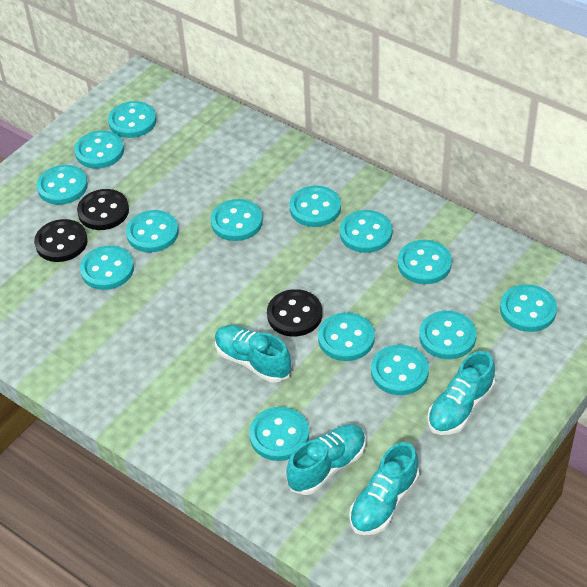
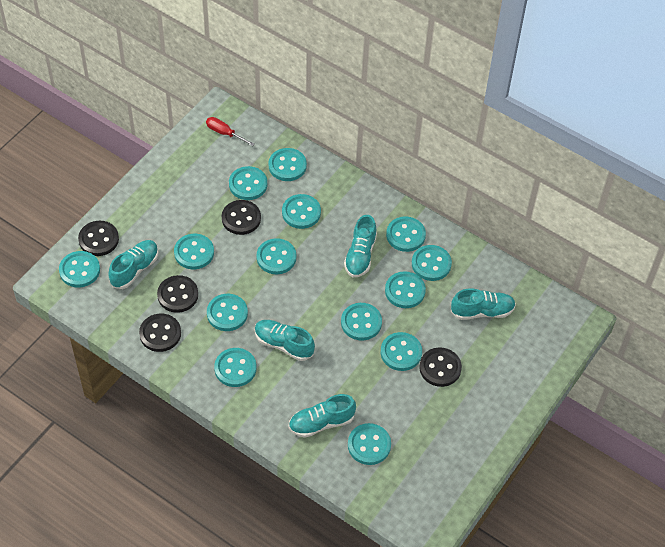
black button: 3 -> 5
red screwdriver: 0 -> 1
turquoise shoe: 4 -> 5

